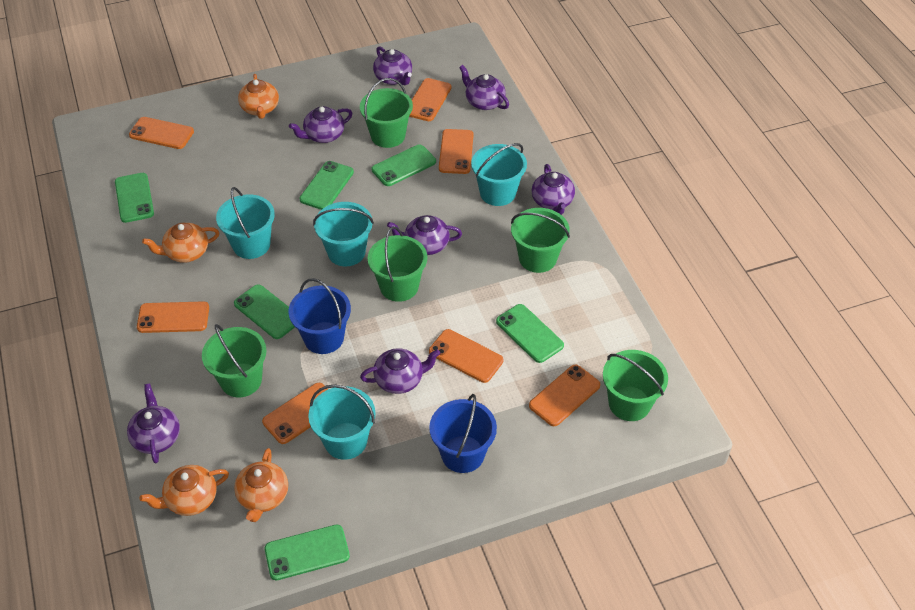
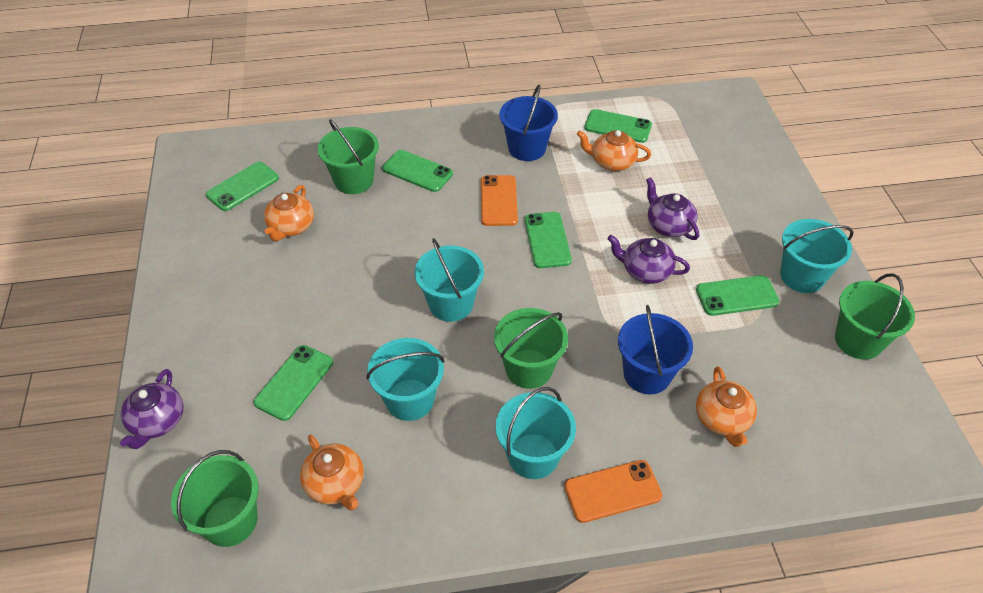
green bucket: 5 -> 4
orange phone: 7 -> 2
purple teapot: 7 -> 3

